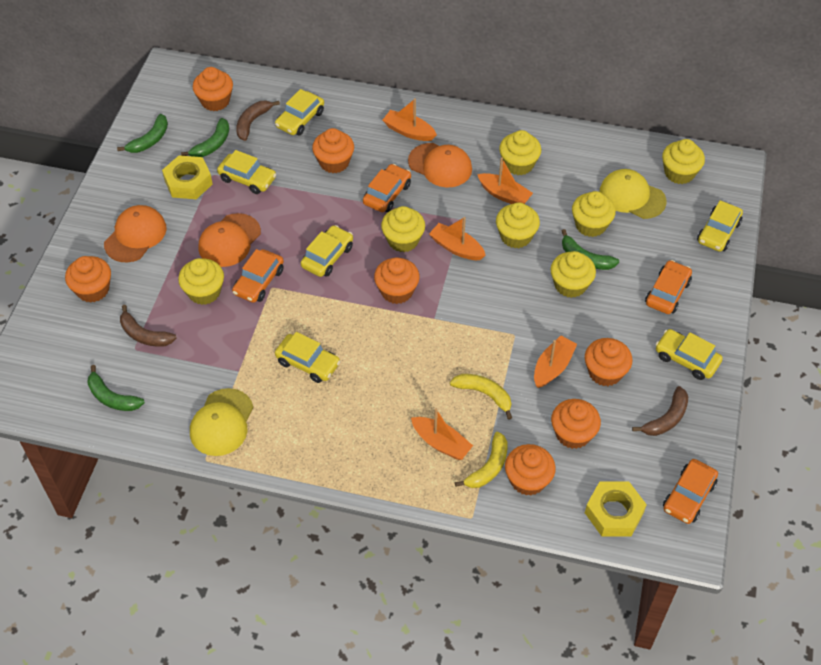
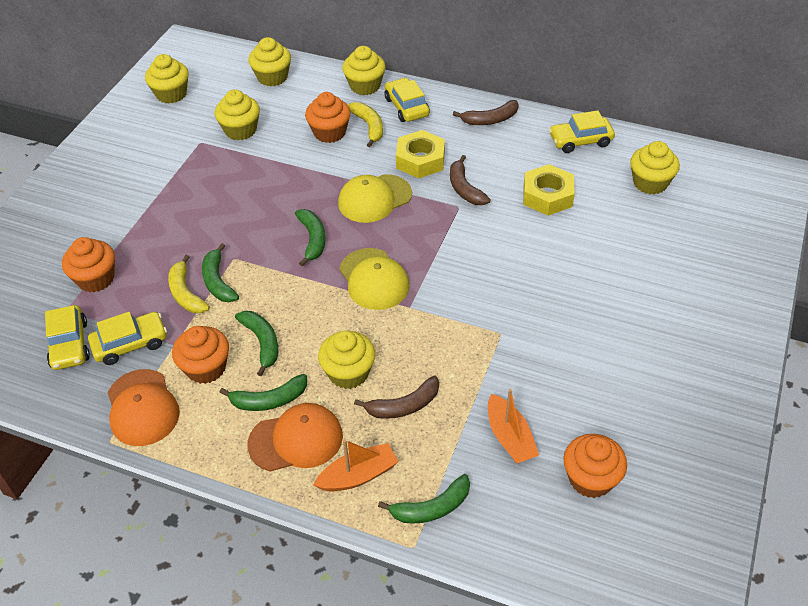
green banana: 4 -> 5
orange boat: 5 -> 2
orange cap: 3 -> 2
orange car: 4 -> 0
orange cupcake: 7 -> 4
yellow car: 6 -> 4
yellow cupcake: 7 -> 6

